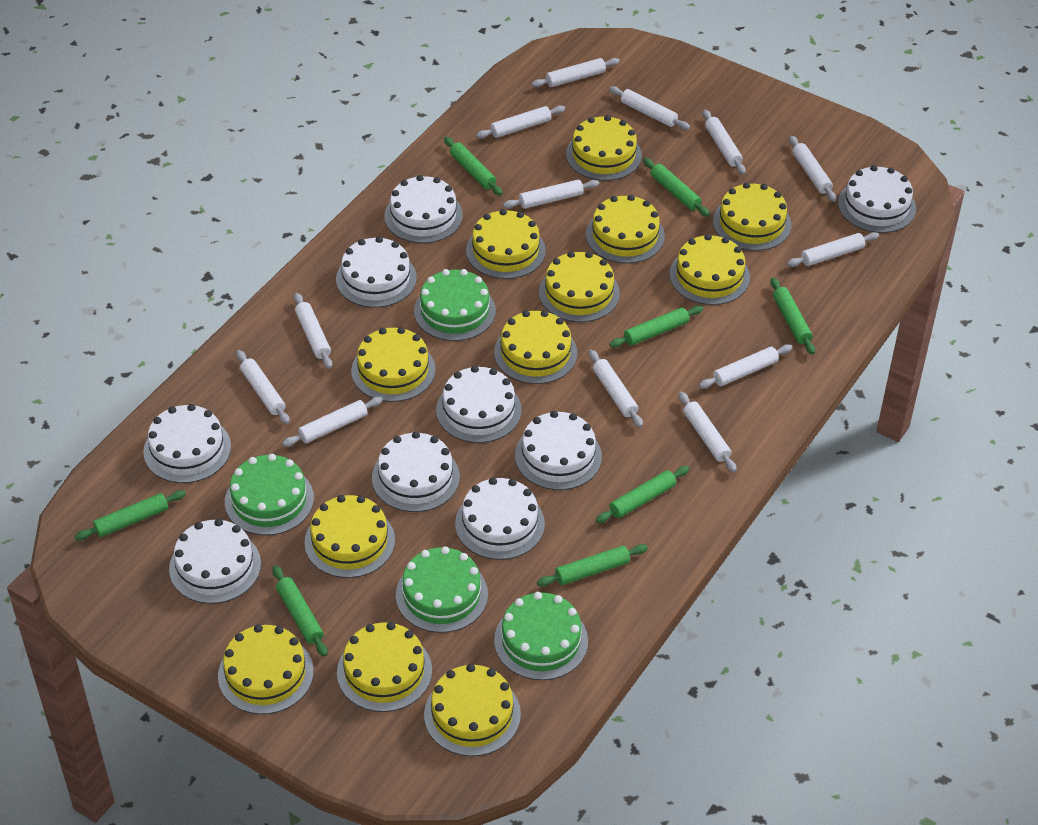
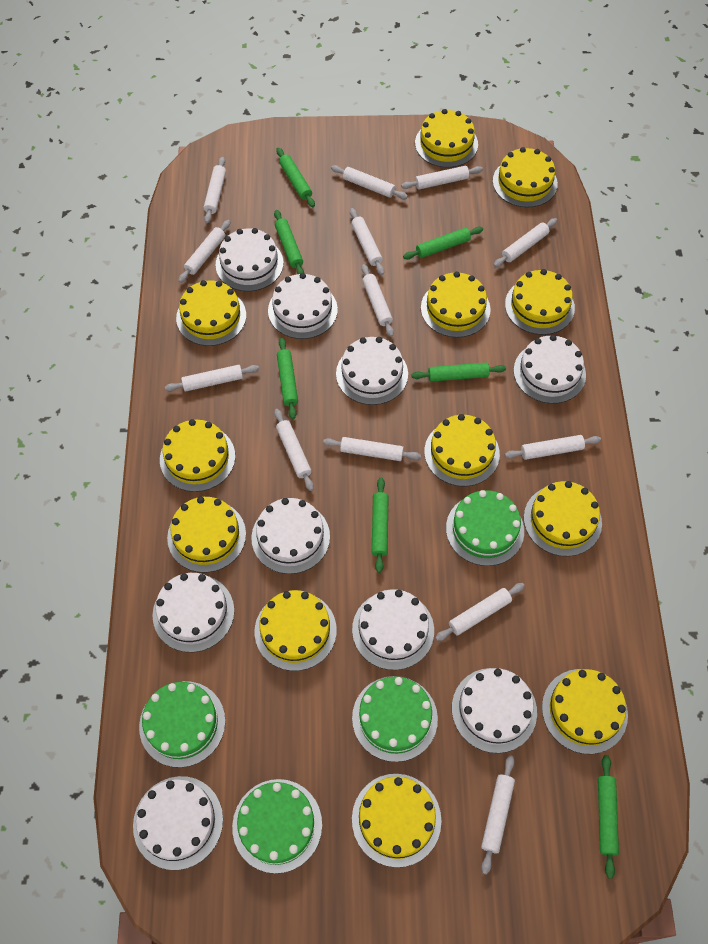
green rolling pin: 8 -> 7

